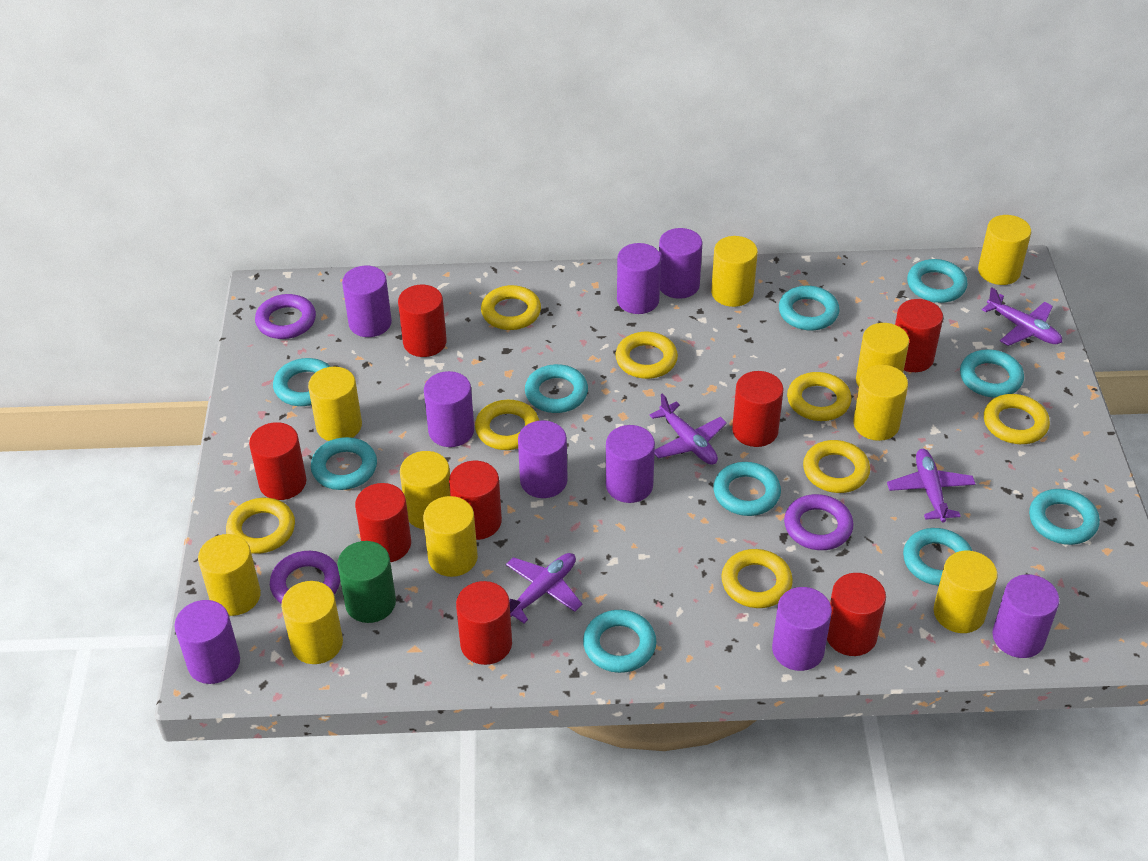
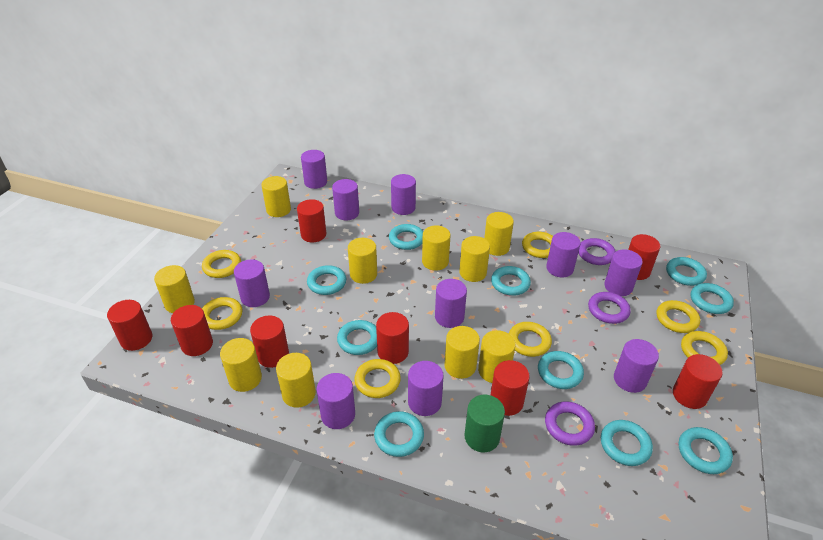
purple cylinder: 9 -> 10
purple plane: 4 -> 0
yellow ring: 8 -> 7

